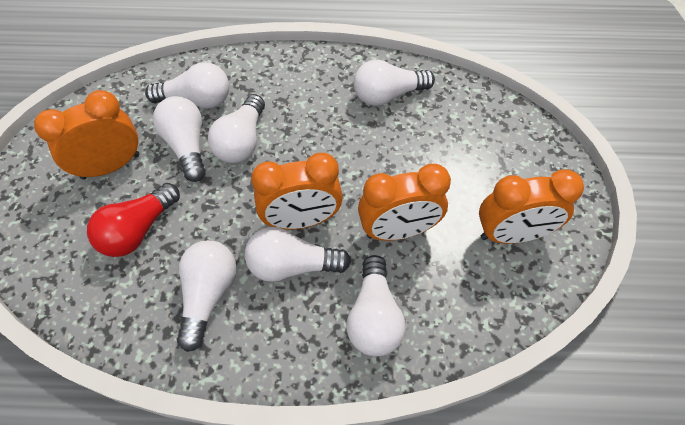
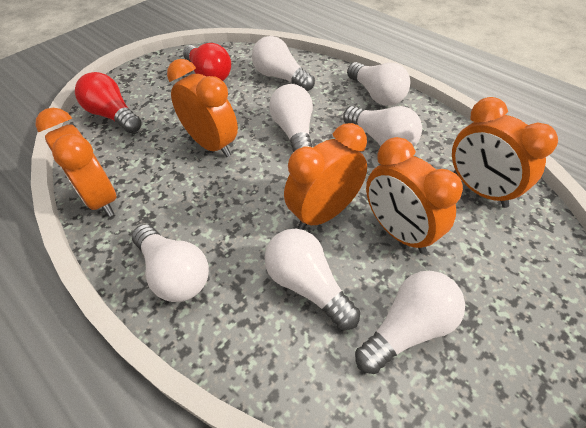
orange clock: 4 -> 5
red light bulb: 1 -> 2

